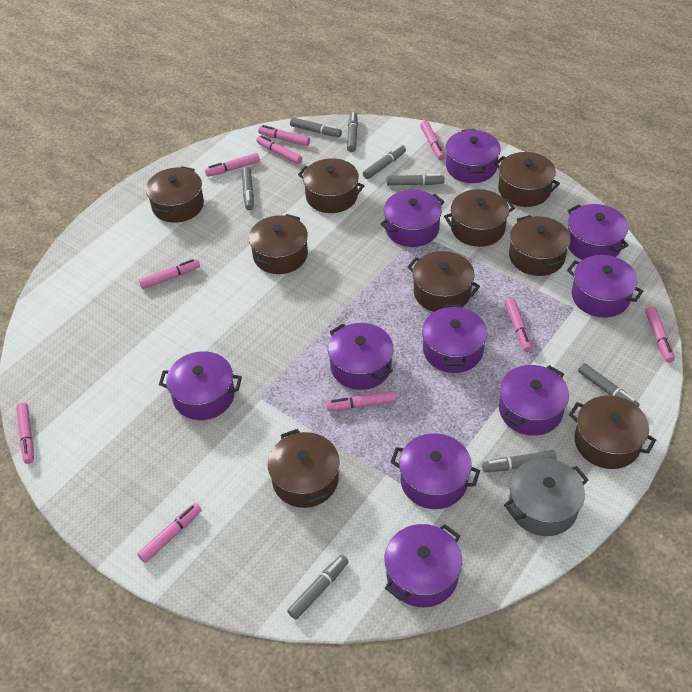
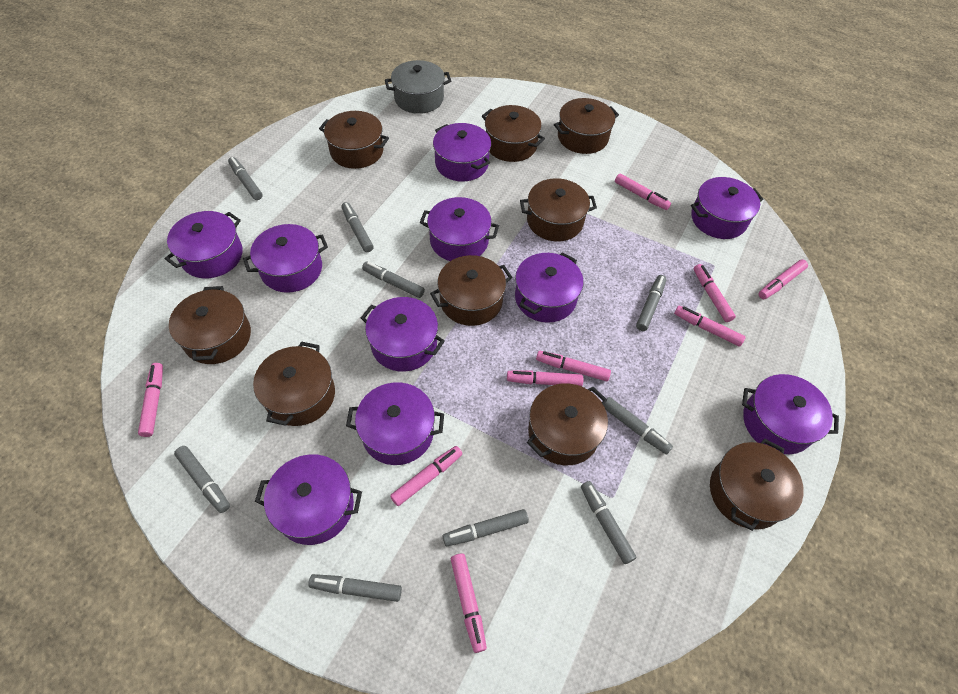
grey marker: 8 -> 9
pink marker: 10 -> 9

